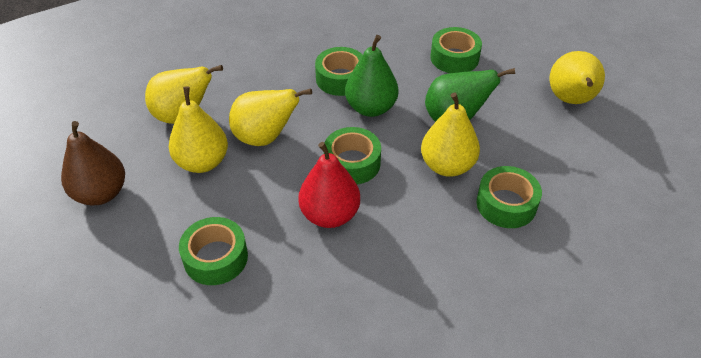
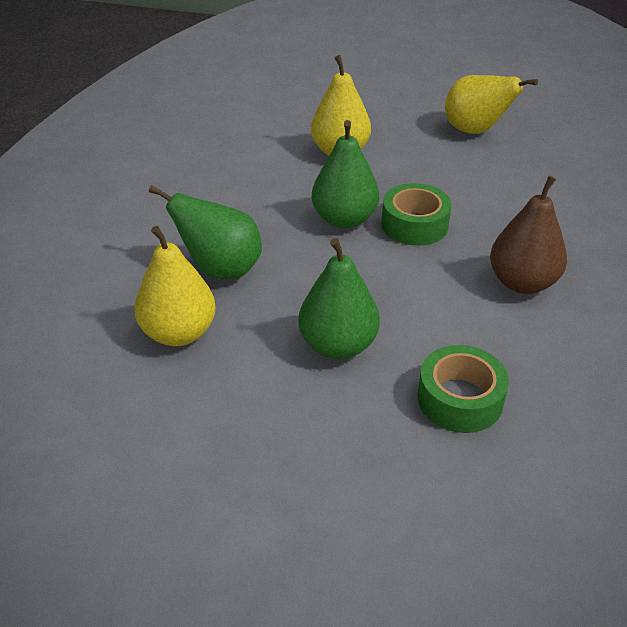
green pear: 2 -> 3
green tape: 5 -> 2
red pear: 1 -> 0
yellow pear: 5 -> 3

